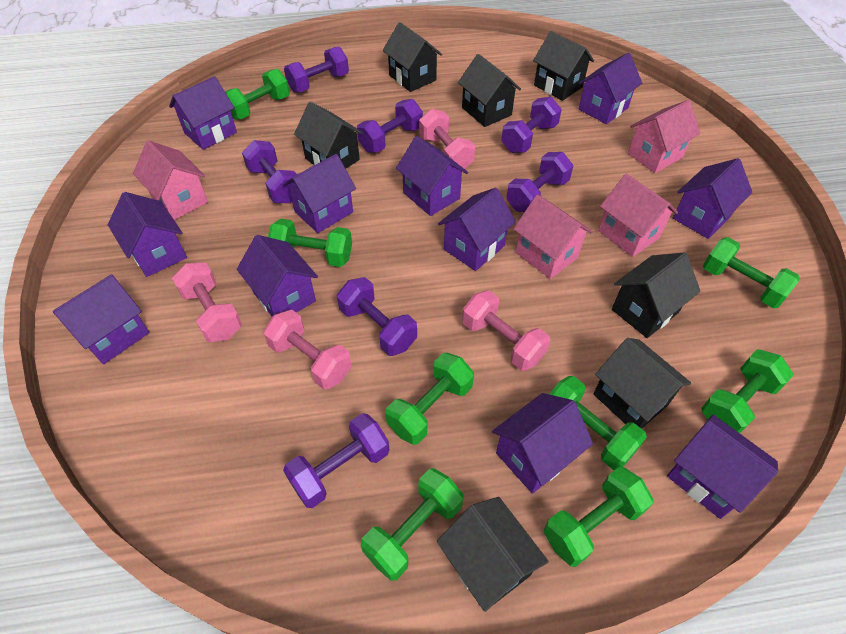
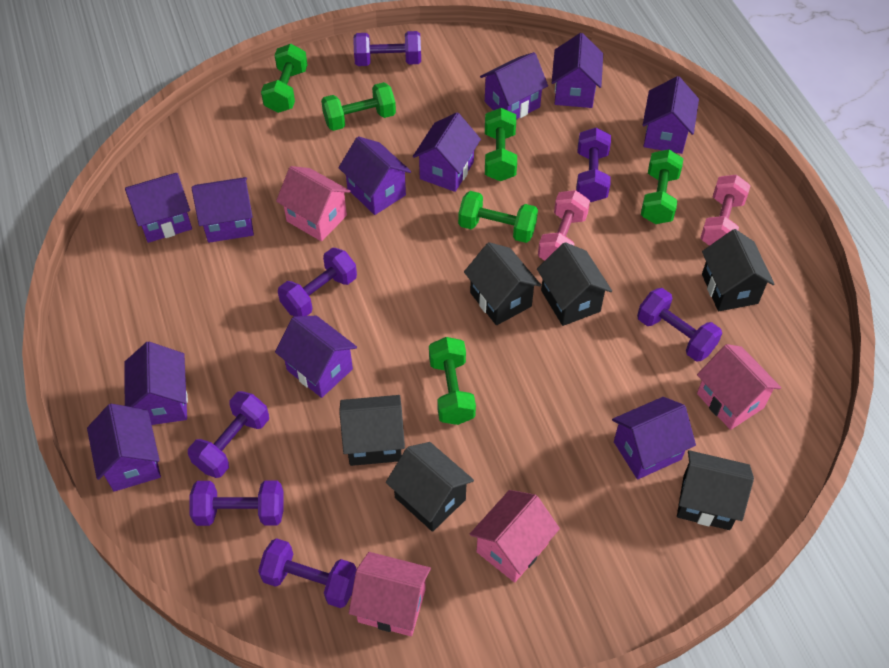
black house: 7 -> 6
green dumbbell: 8 -> 6
pink dumbbell: 4 -> 2

